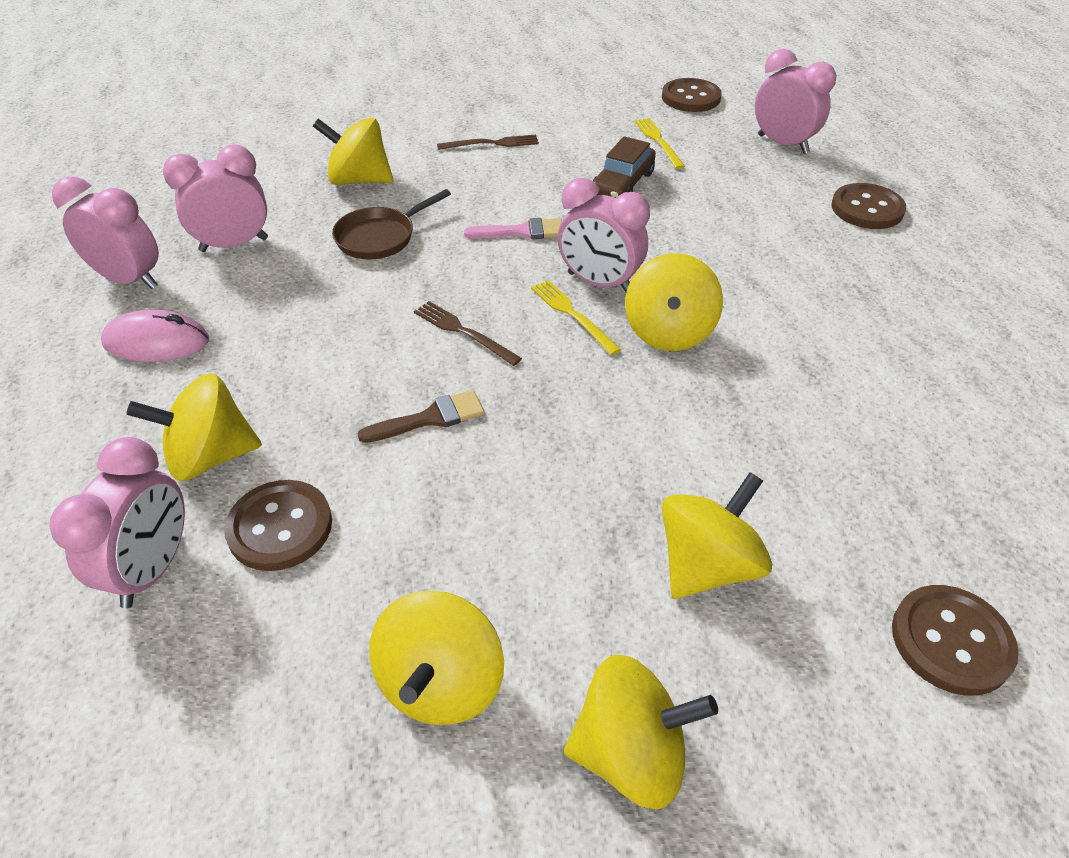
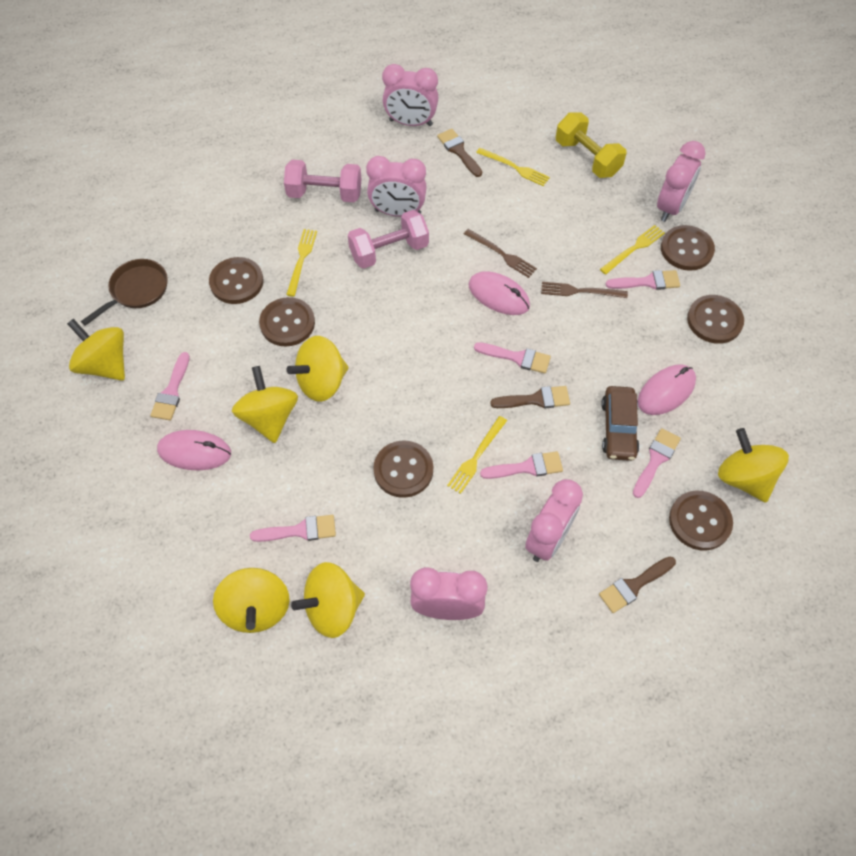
brown brush: 1 -> 3
brown button: 4 -> 6
pink brush: 1 -> 6
pink dumbbell: 0 -> 2
pink mouse: 1 -> 3
yellow dumbbell: 0 -> 1
yellow fork: 2 -> 4

